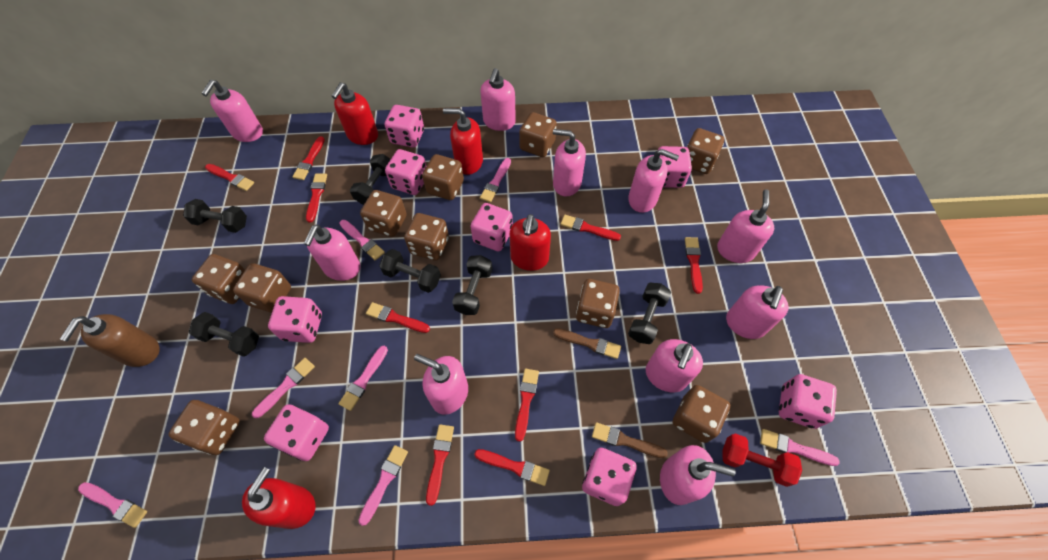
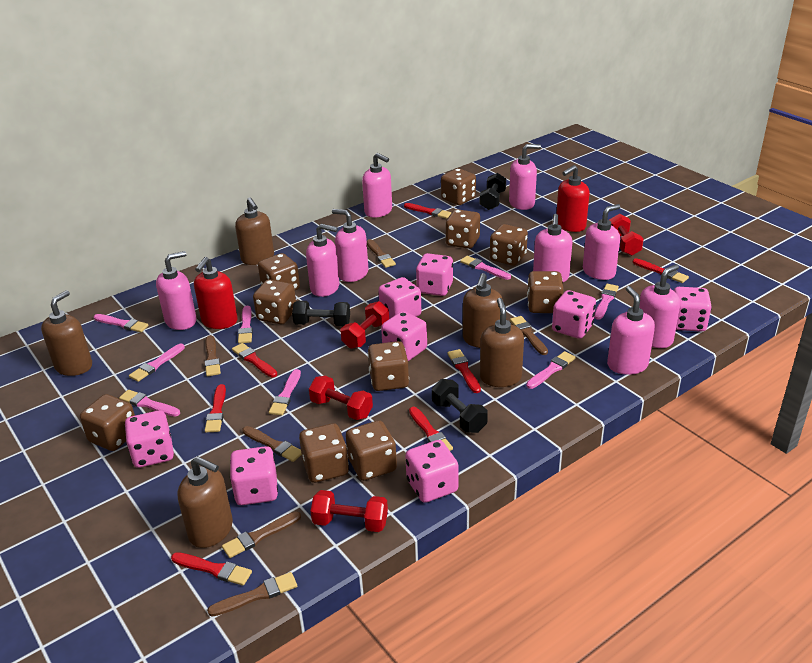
black dumbbell: 6 -> 3
brown brush: 2 -> 6
brown soap dispenser: 1 -> 5
pink brush: 7 -> 8
pink soap dispenser: 10 -> 9
red brush: 9 -> 7
red dumbbell: 1 -> 4
red soap dispenser: 4 -> 2

